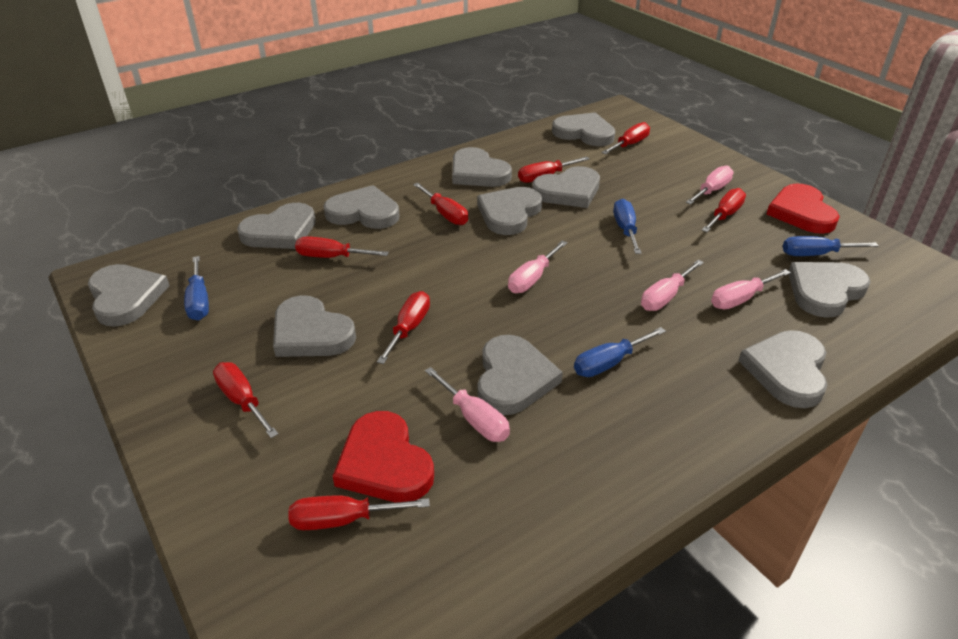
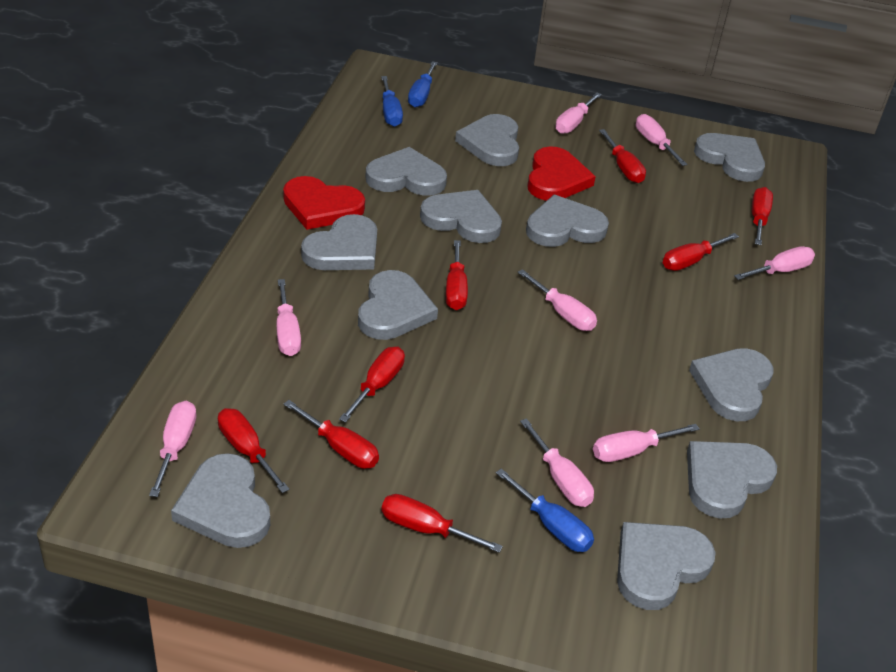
blue screwdriver: 4 -> 3
pink screwdriver: 5 -> 8

